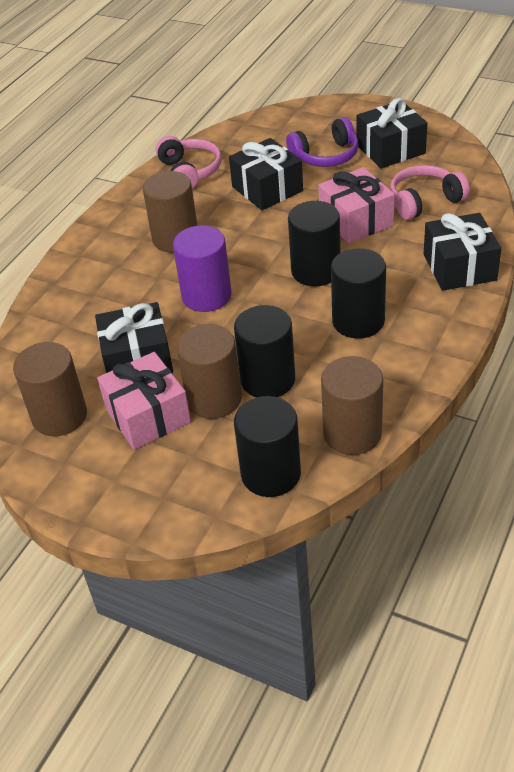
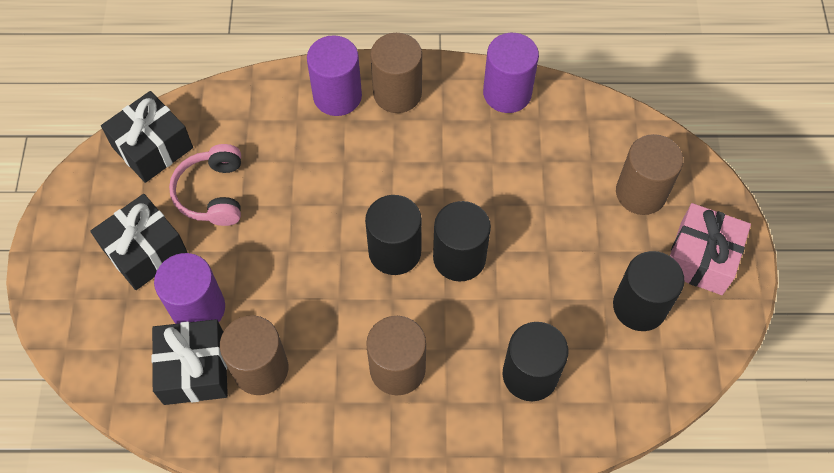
black gift: 4 -> 3
pink gift: 2 -> 1
pink headphones: 2 -> 1
purple cylinder: 1 -> 3
purple headphones: 1 -> 0

